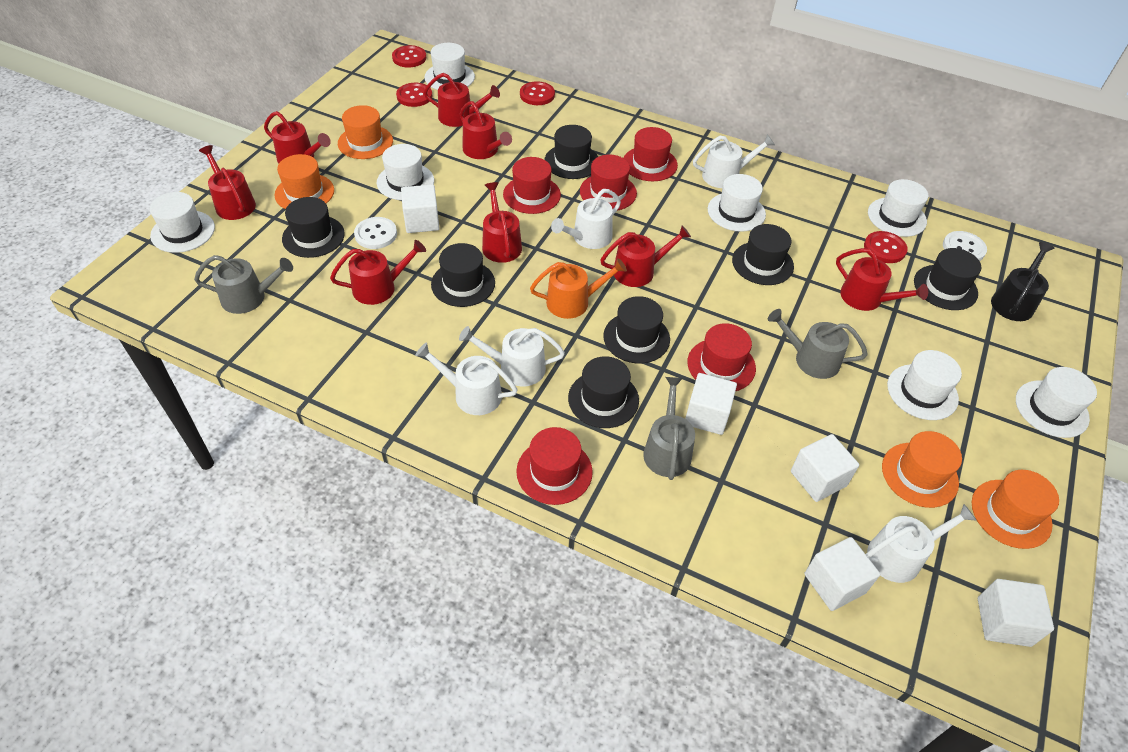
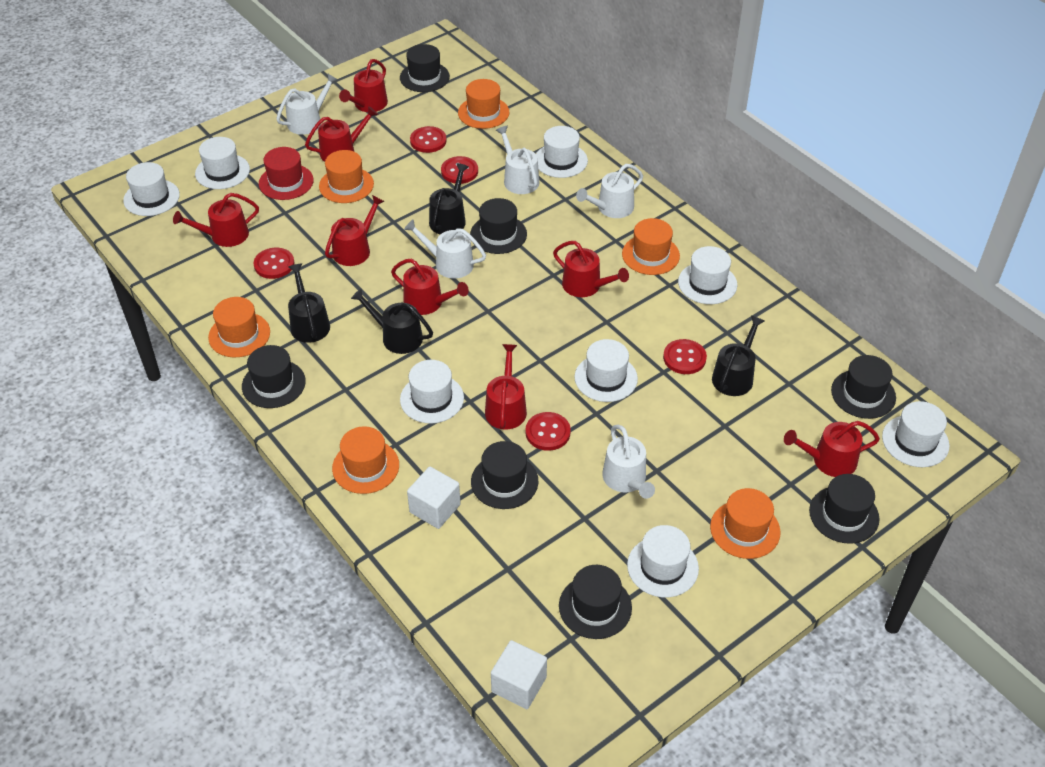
black watering can: 1 -> 4
grey watering can: 3 -> 0
orange hat: 4 -> 6
orange watering can: 1 -> 0
red button: 4 -> 5
red hat: 5 -> 1
white button: 2 -> 0
white cube: 5 -> 2
white hat: 7 -> 8

